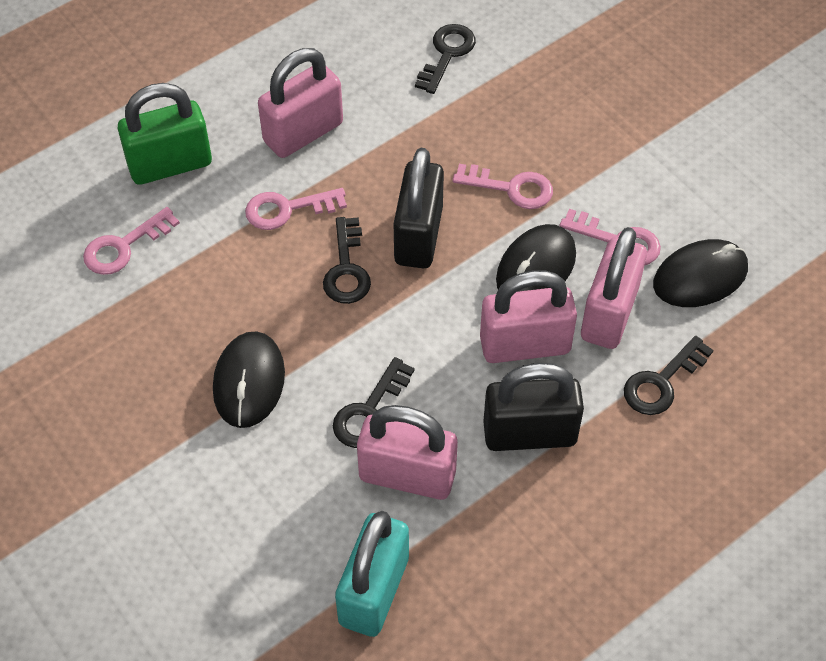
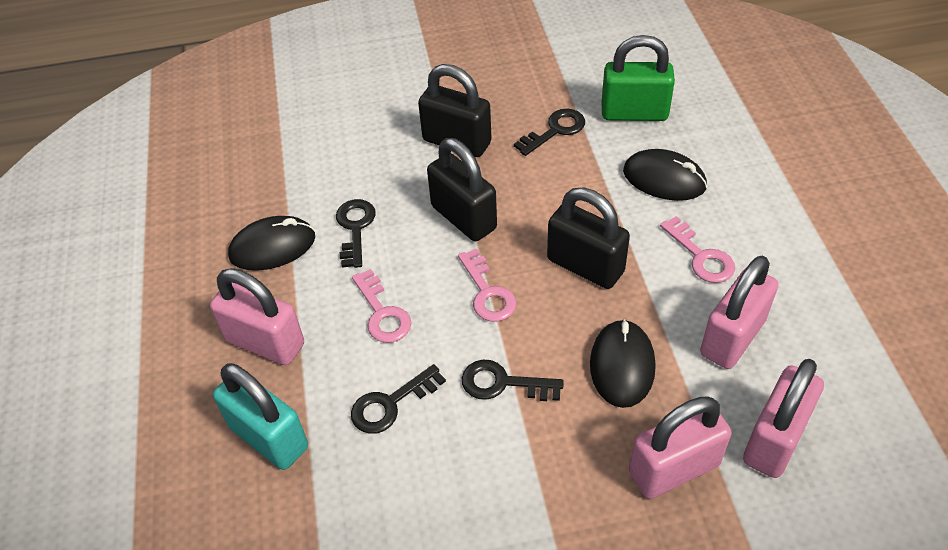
black padlock: 2 -> 3
pink key: 4 -> 3

